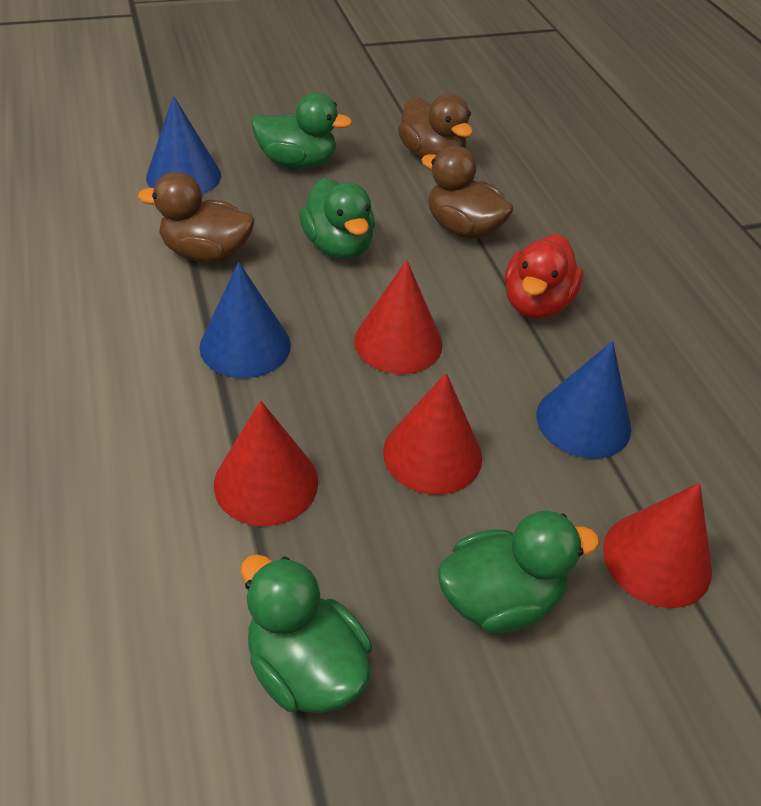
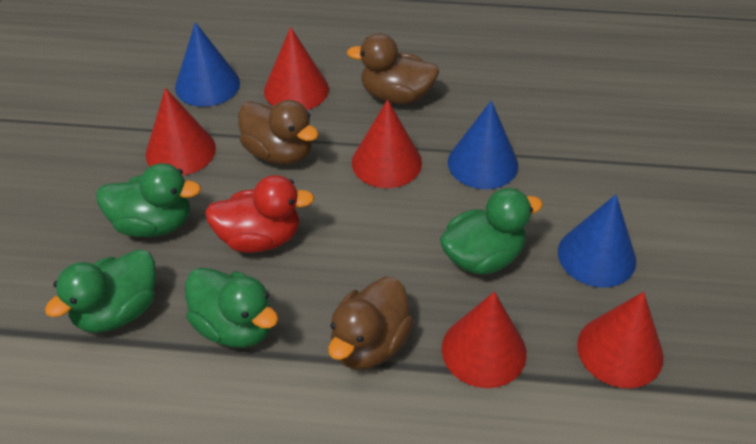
red cone: 4 -> 5

